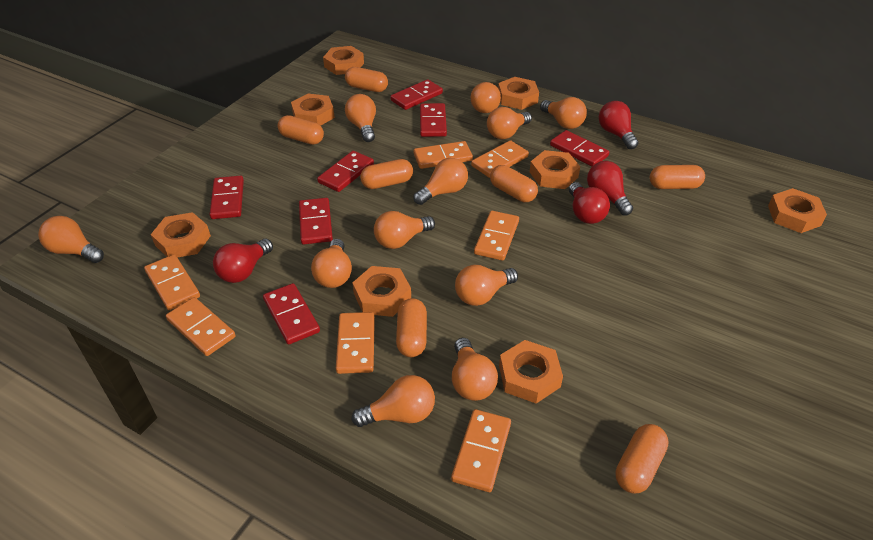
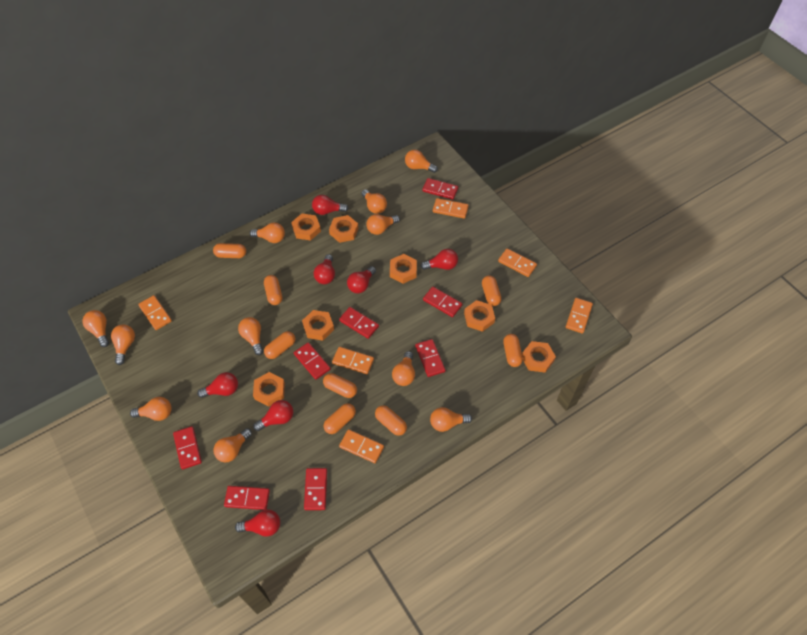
orange capsule: 7 -> 8
orange domino: 7 -> 6
orange nut: 8 -> 7
red domino: 7 -> 8
red light bulb: 4 -> 7

